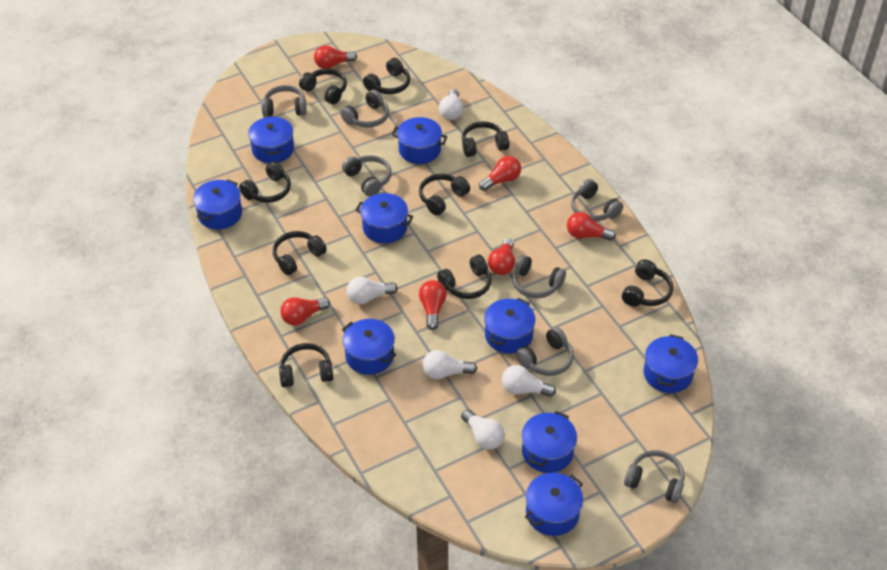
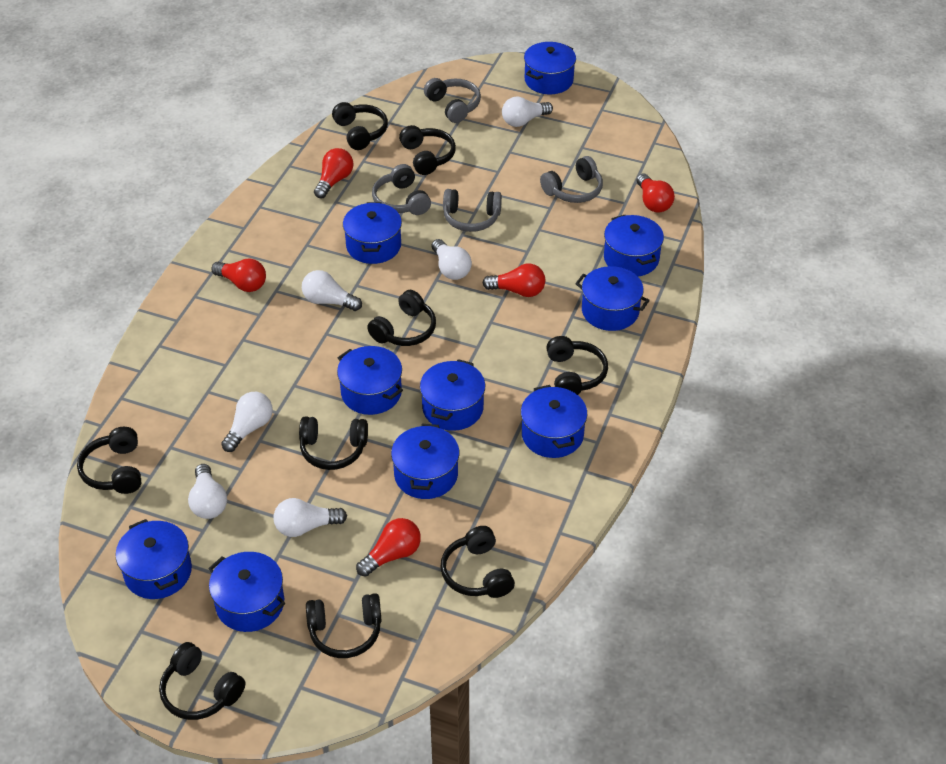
blue pot: 9 -> 10
grey headphones: 7 -> 4
red light bulb: 6 -> 5
white light bulb: 5 -> 6

